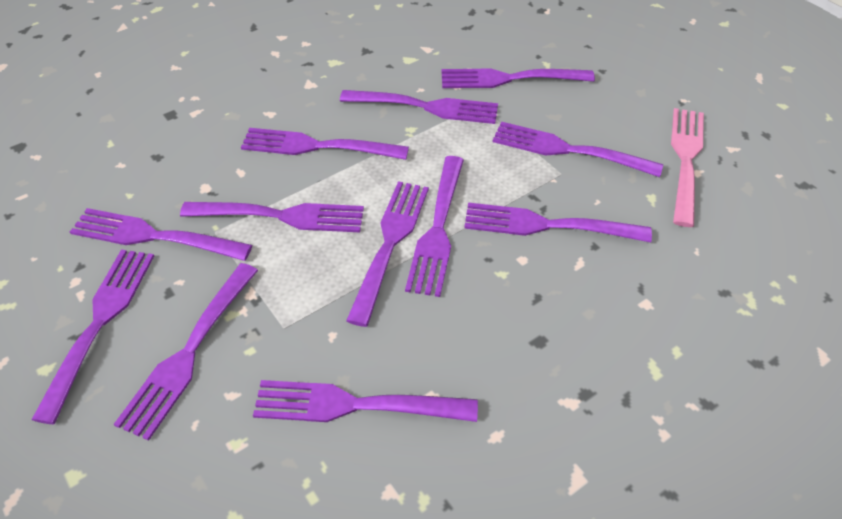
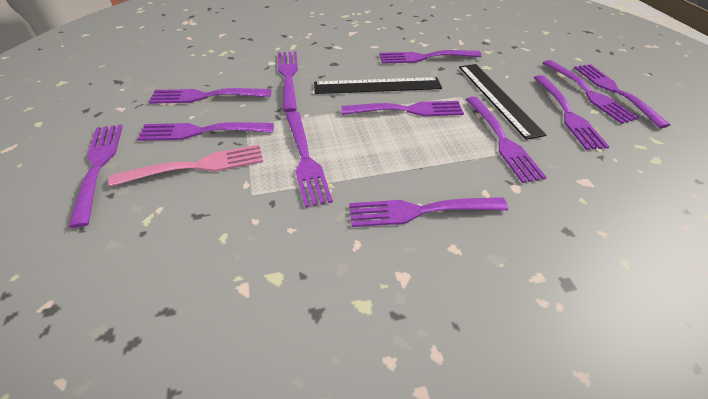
black ruler: 0 -> 2

